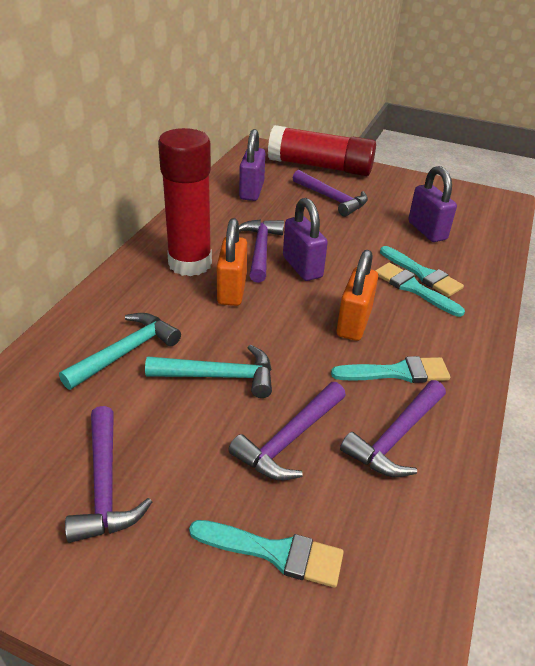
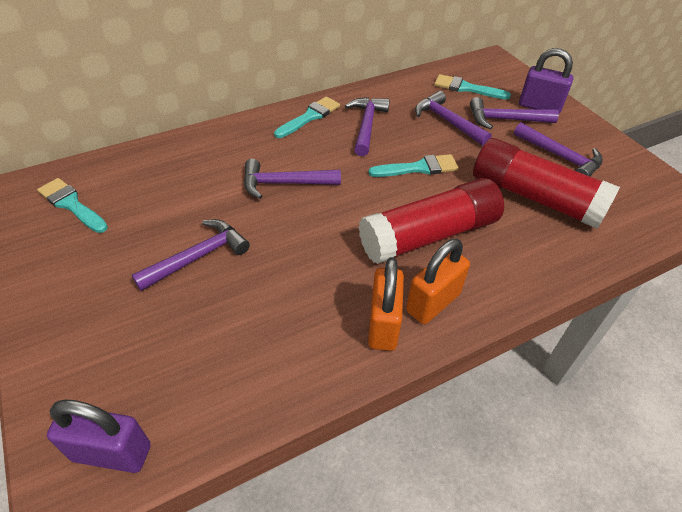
purple hammer: 5 -> 6
purple padlock: 3 -> 2
turquoise hammer: 2 -> 0

